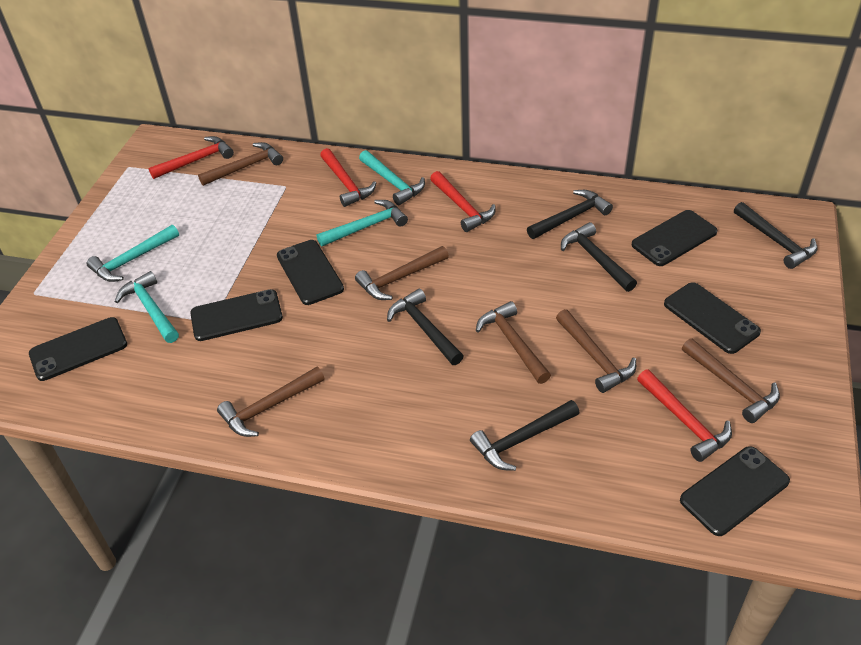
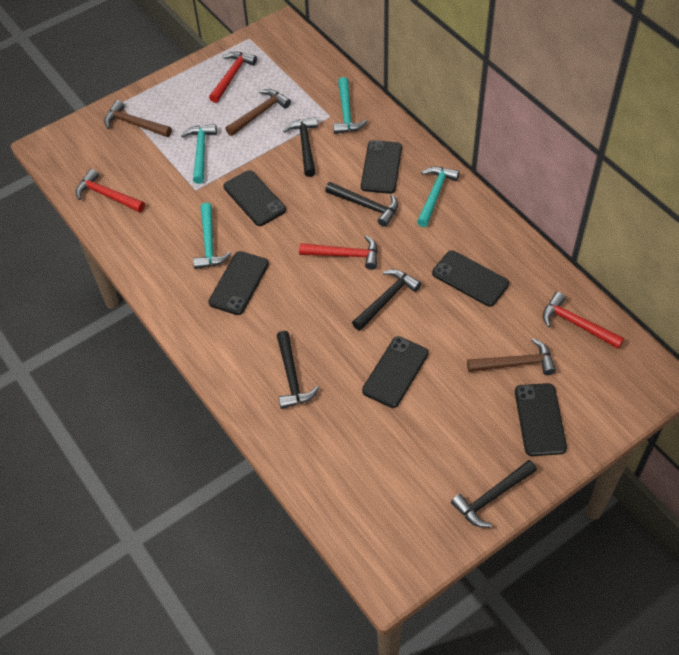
brown hammer: 6 -> 3

